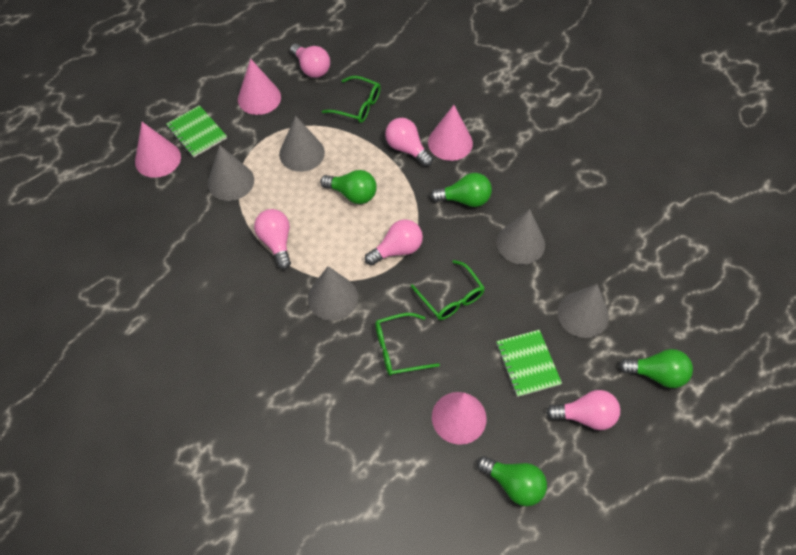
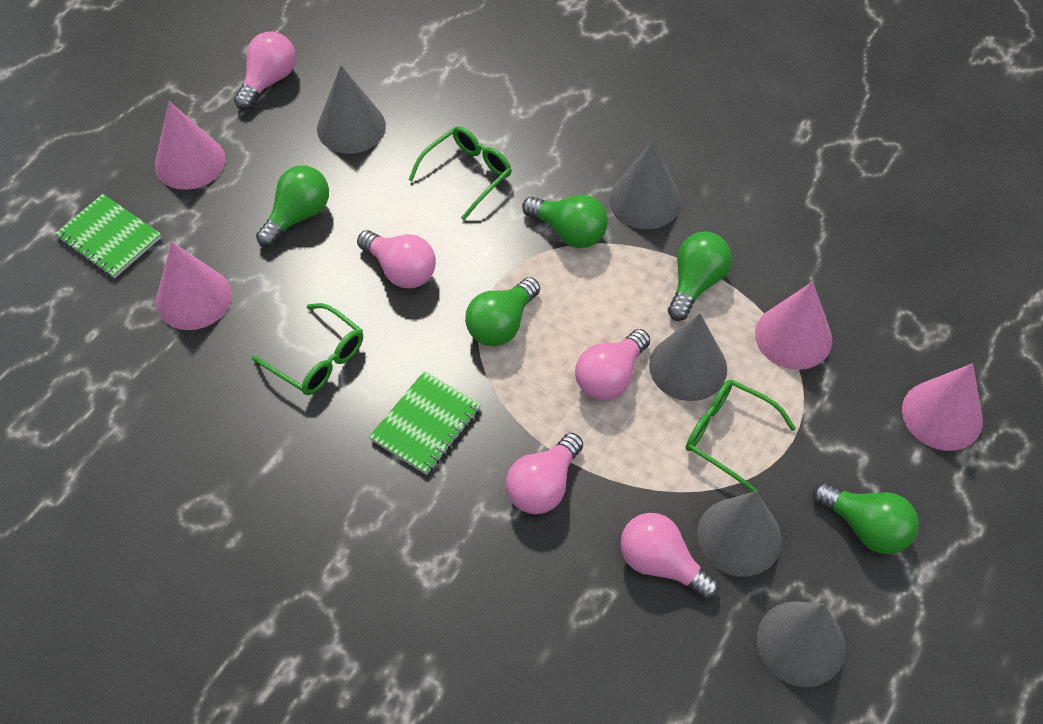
green light bulb: 4 -> 5

